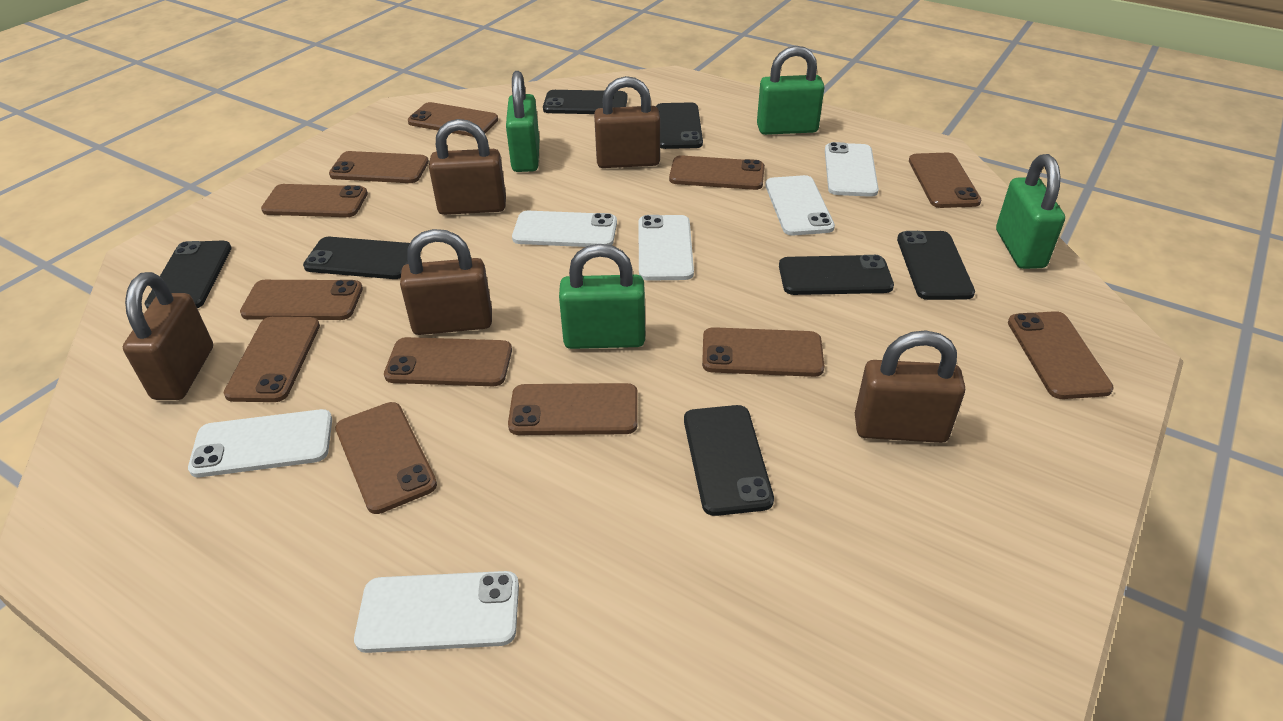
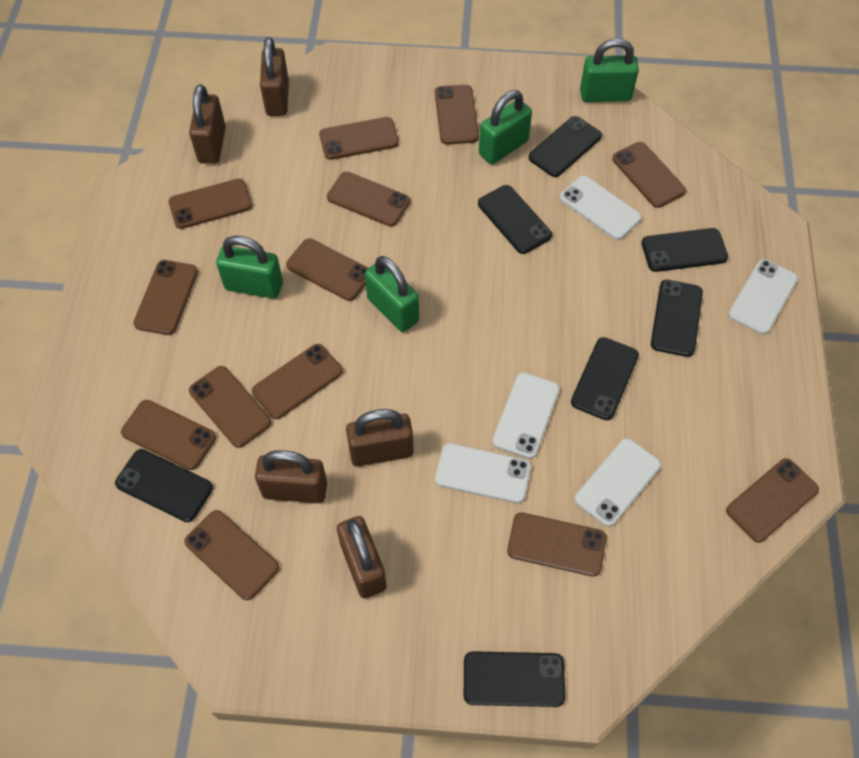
brown phone: 12 -> 13
white phone: 6 -> 5

